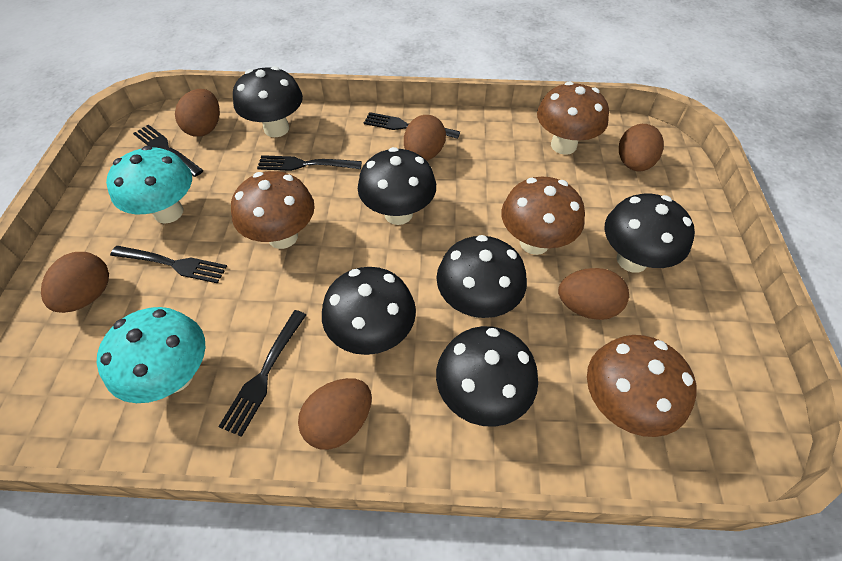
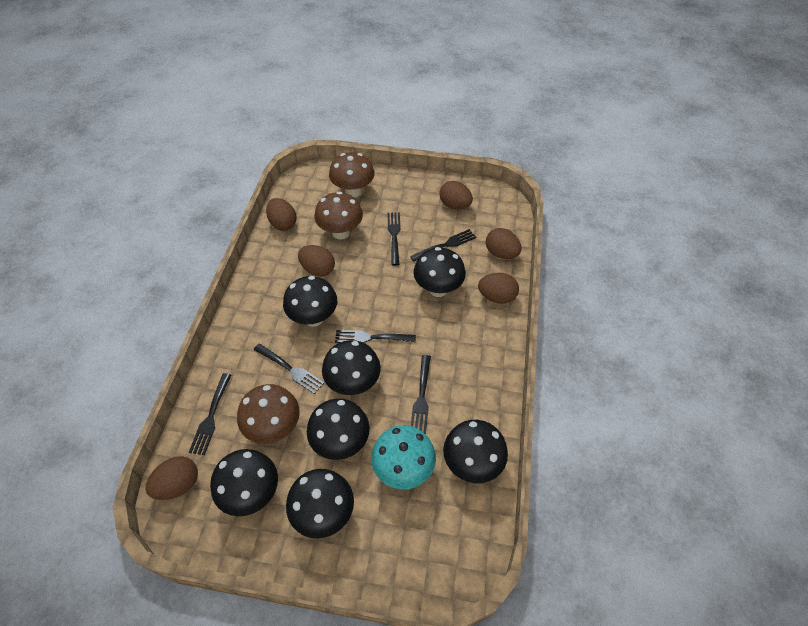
black fork: 5 -> 6
black mushroom: 6 -> 7
brown mushroom: 4 -> 3
turquoise mushroom: 2 -> 1

